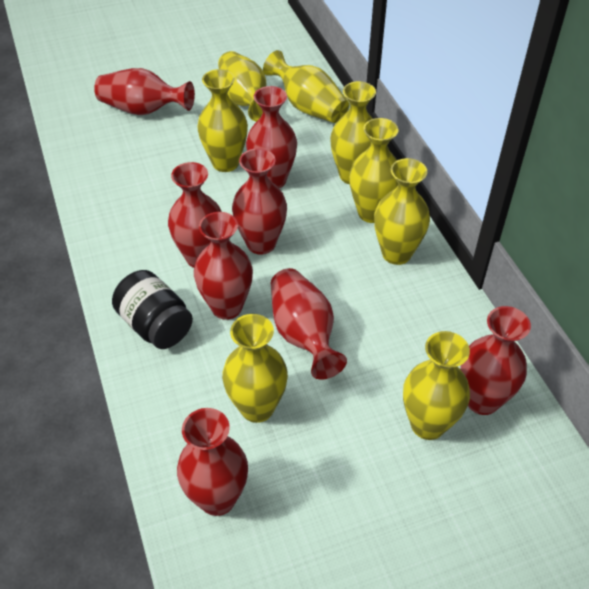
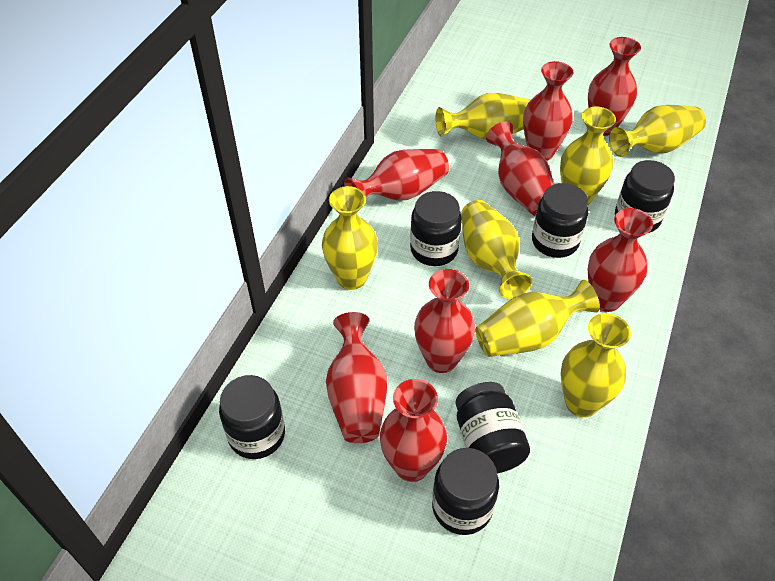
black jar: 1 -> 6
yellow vase: 8 -> 7

